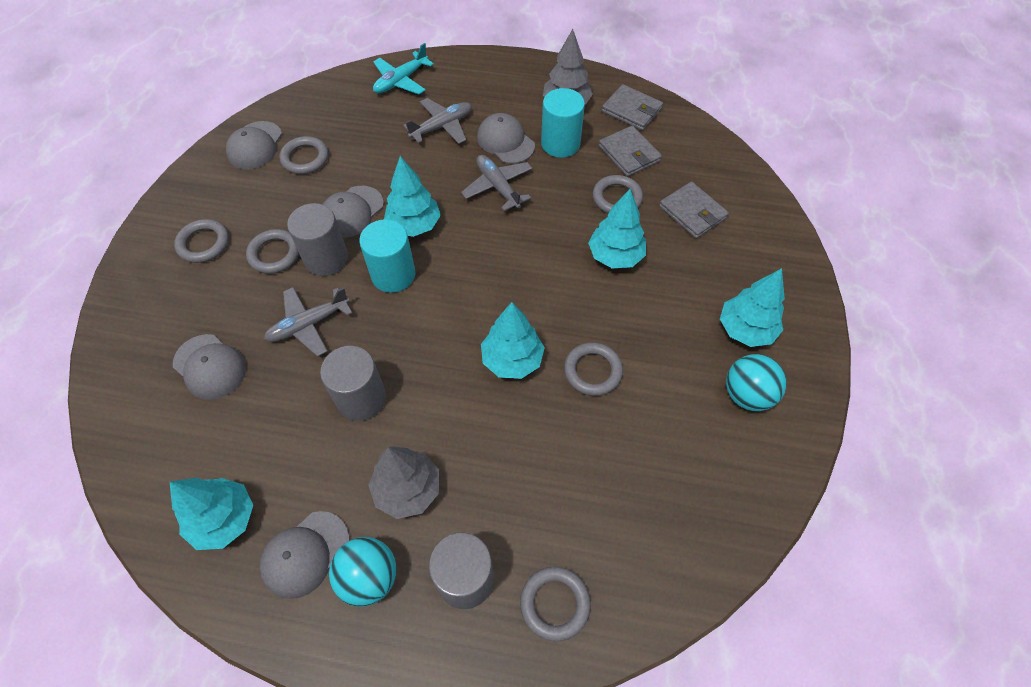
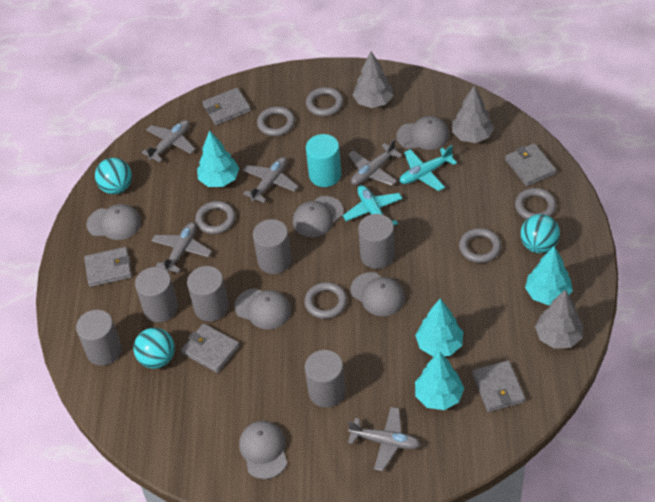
grey cap: 5 -> 6
grey cylinder: 3 -> 6
grey plane: 3 -> 5
grey tree: 2 -> 3
grey wallet: 3 -> 5
turquoise ball: 2 -> 3
turquoise cylinder: 2 -> 1
turquoise plane: 1 -> 2
turquoise tree: 5 -> 4

